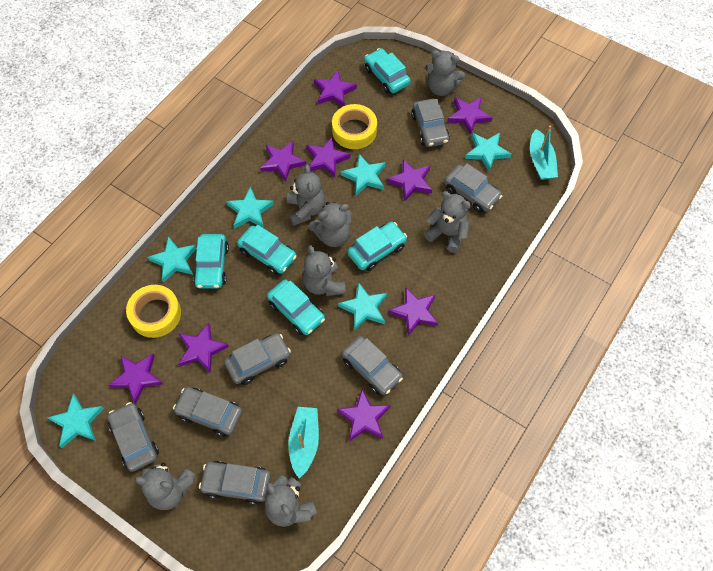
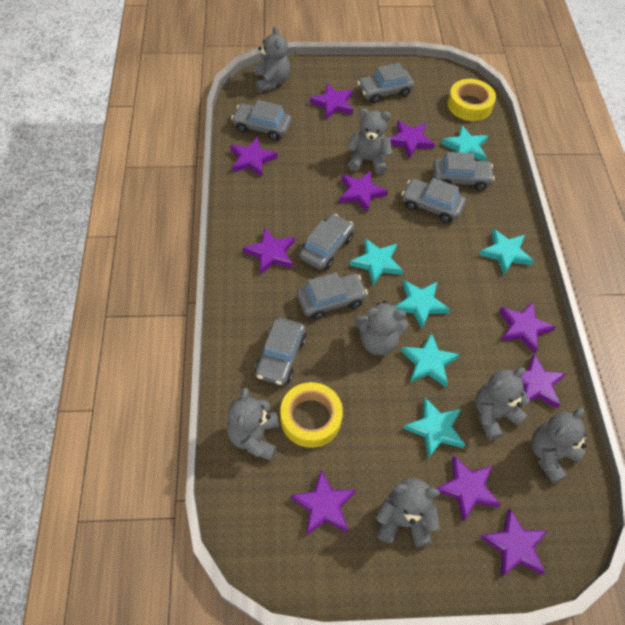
purple star: 9 -> 10
turquoise boat: 2 -> 0
turquoise car: 5 -> 0

